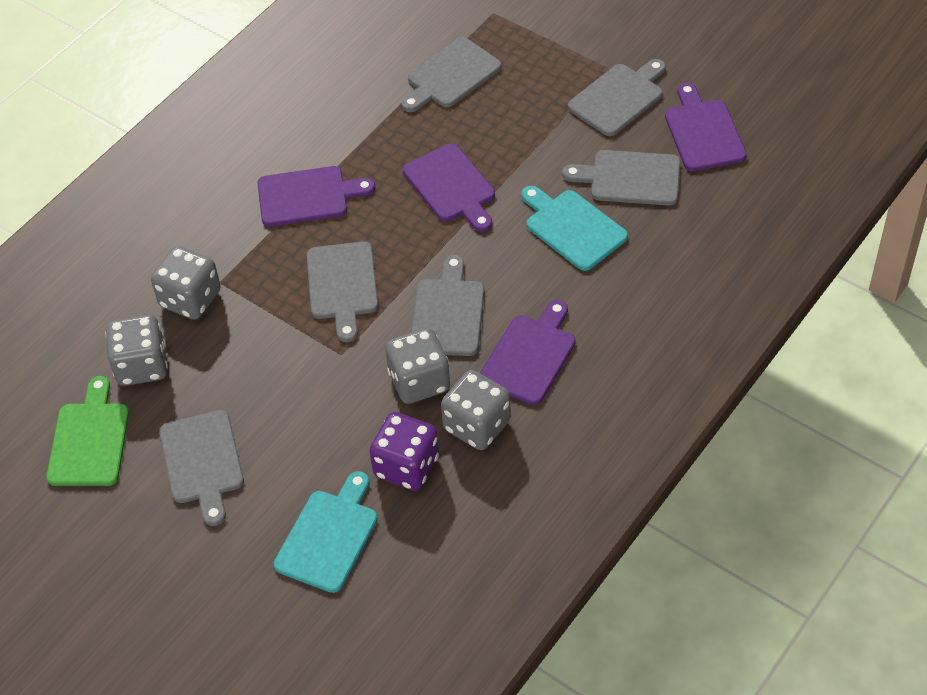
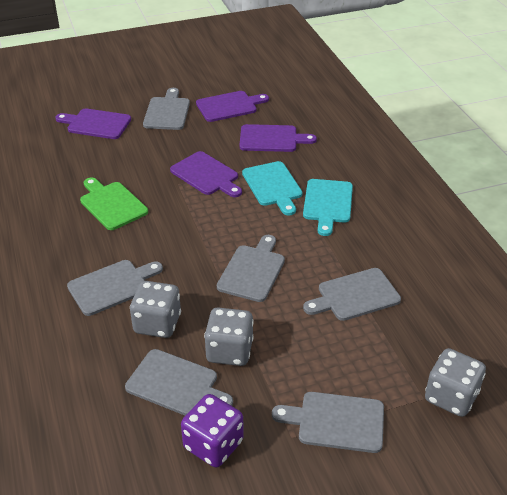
grey dice: 4 -> 3

